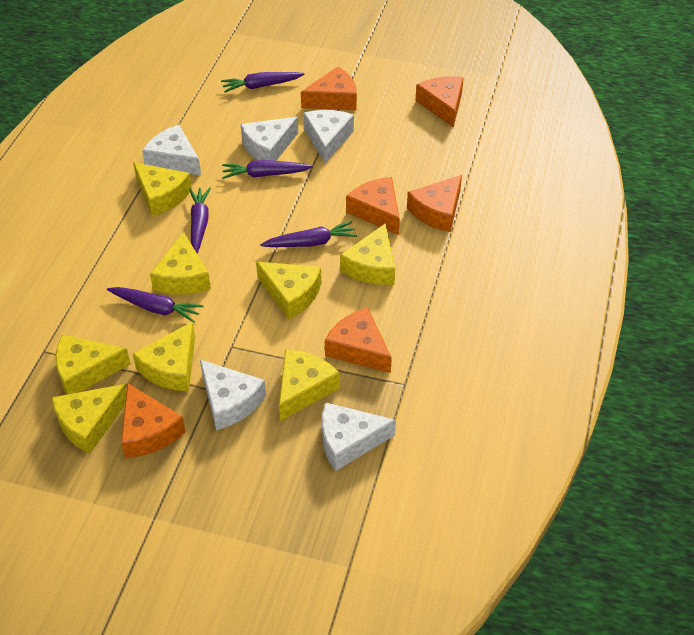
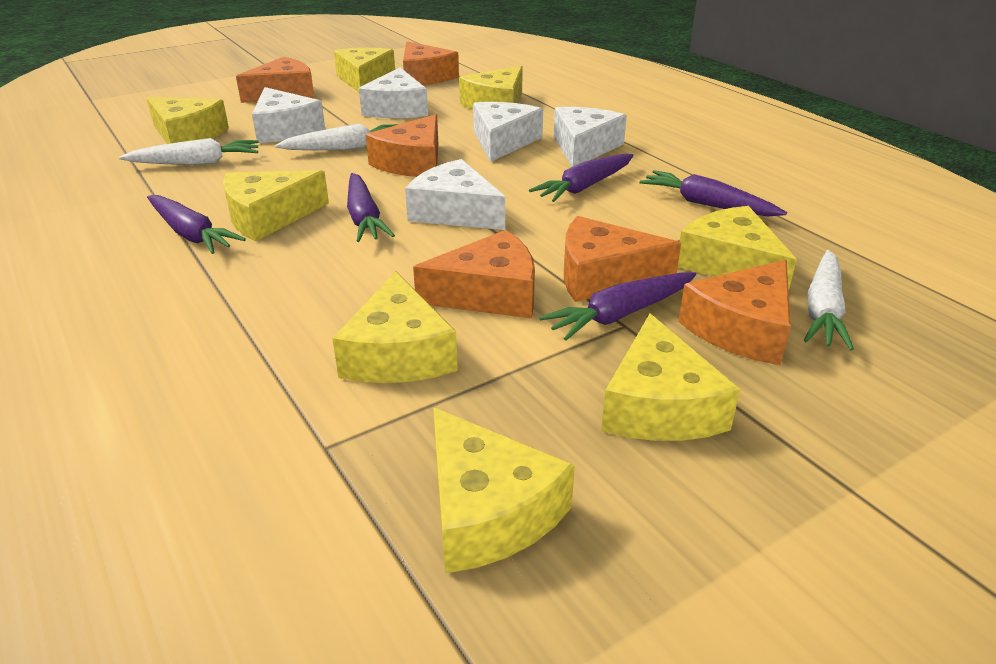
white carrot: 0 -> 3

